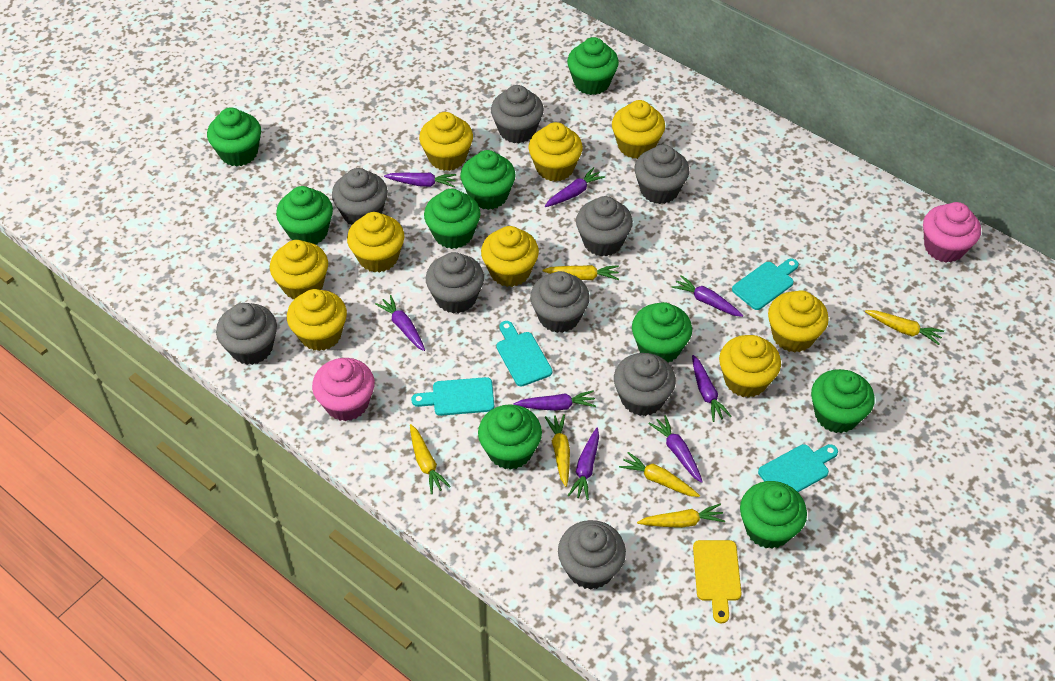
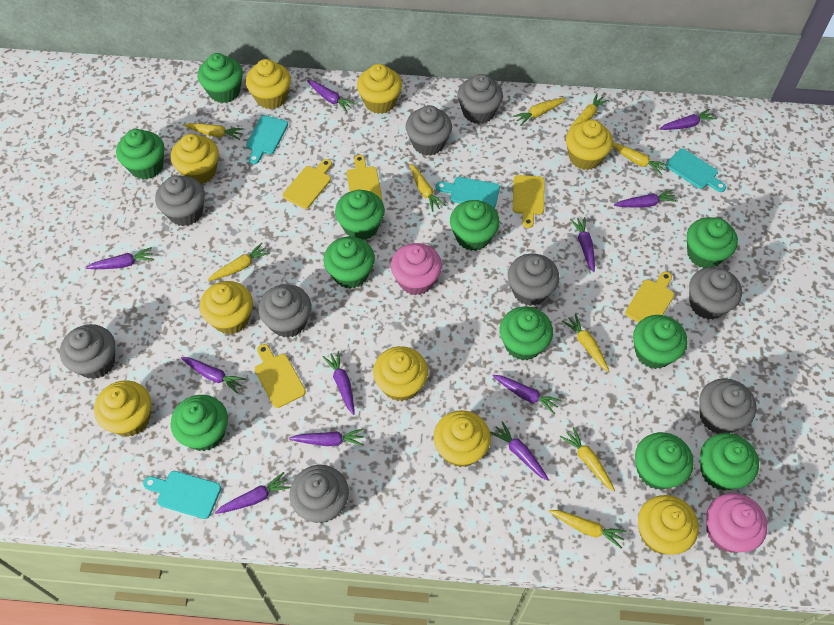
green cupcake: 9 -> 11
purple carrot: 8 -> 11
yellow carrot: 6 -> 9
yellow cutting board: 1 -> 5

